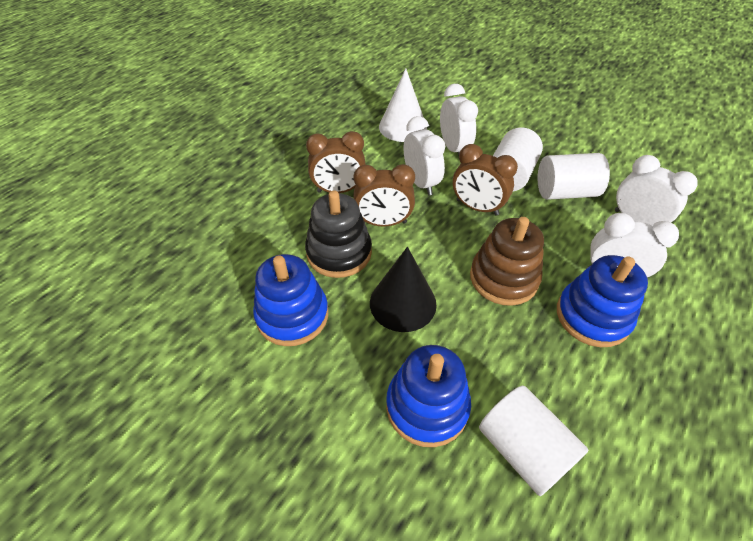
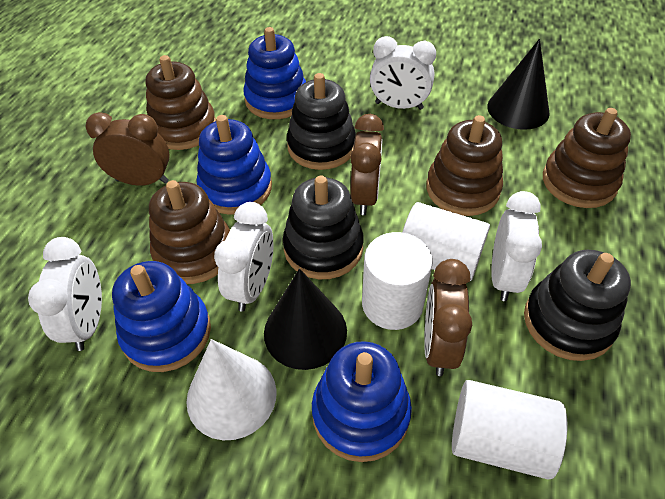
black cone: 1 -> 2
black stacking toy: 1 -> 3
blue stacking toy: 3 -> 4
brown stacking toy: 1 -> 4

